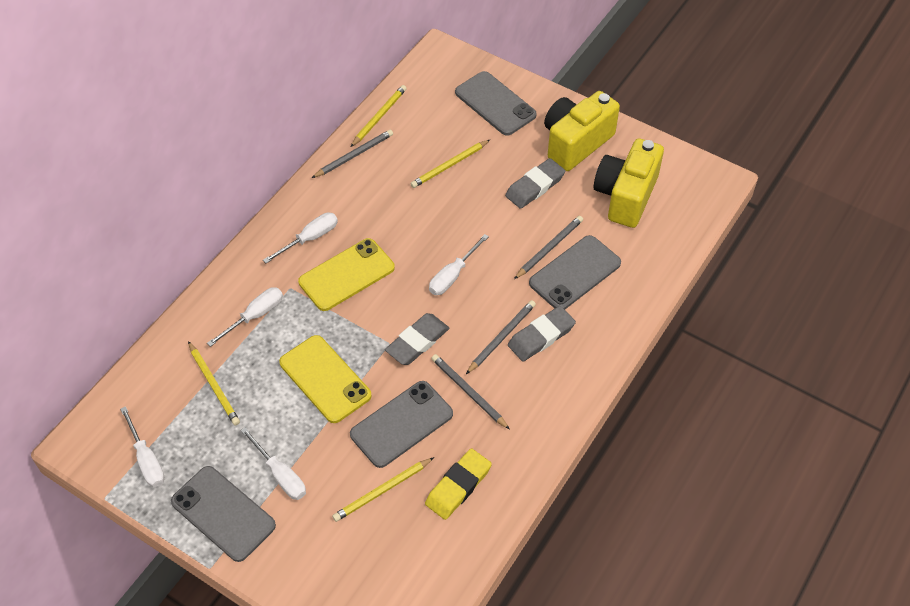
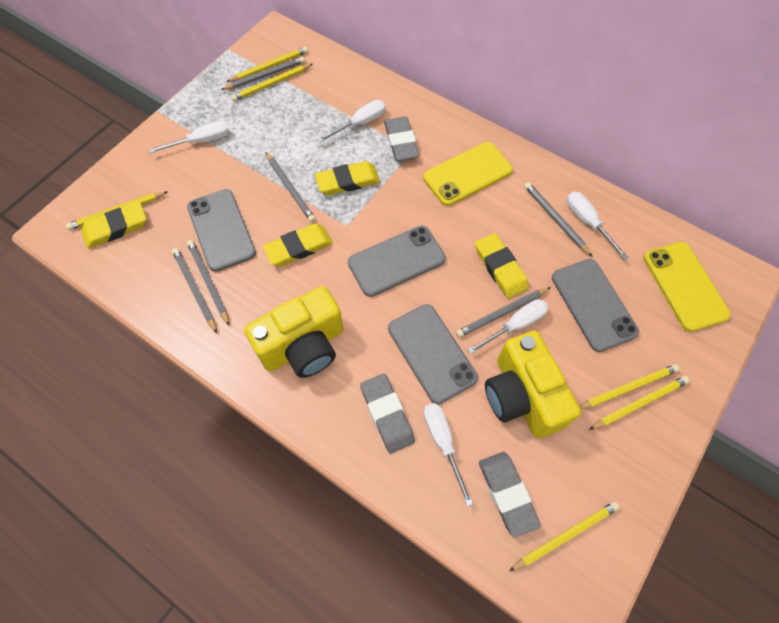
grey pencil: 4 -> 6
yellow eraser: 1 -> 4
yellow pencil: 4 -> 6

